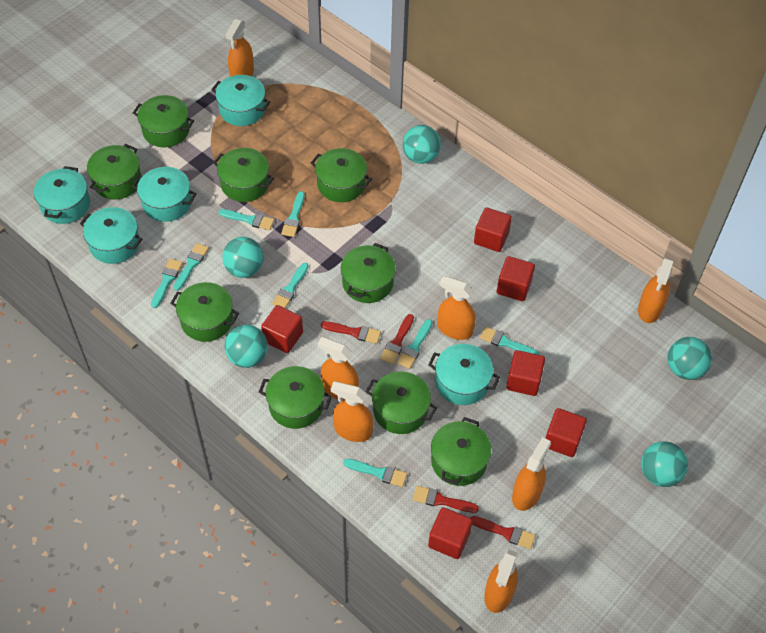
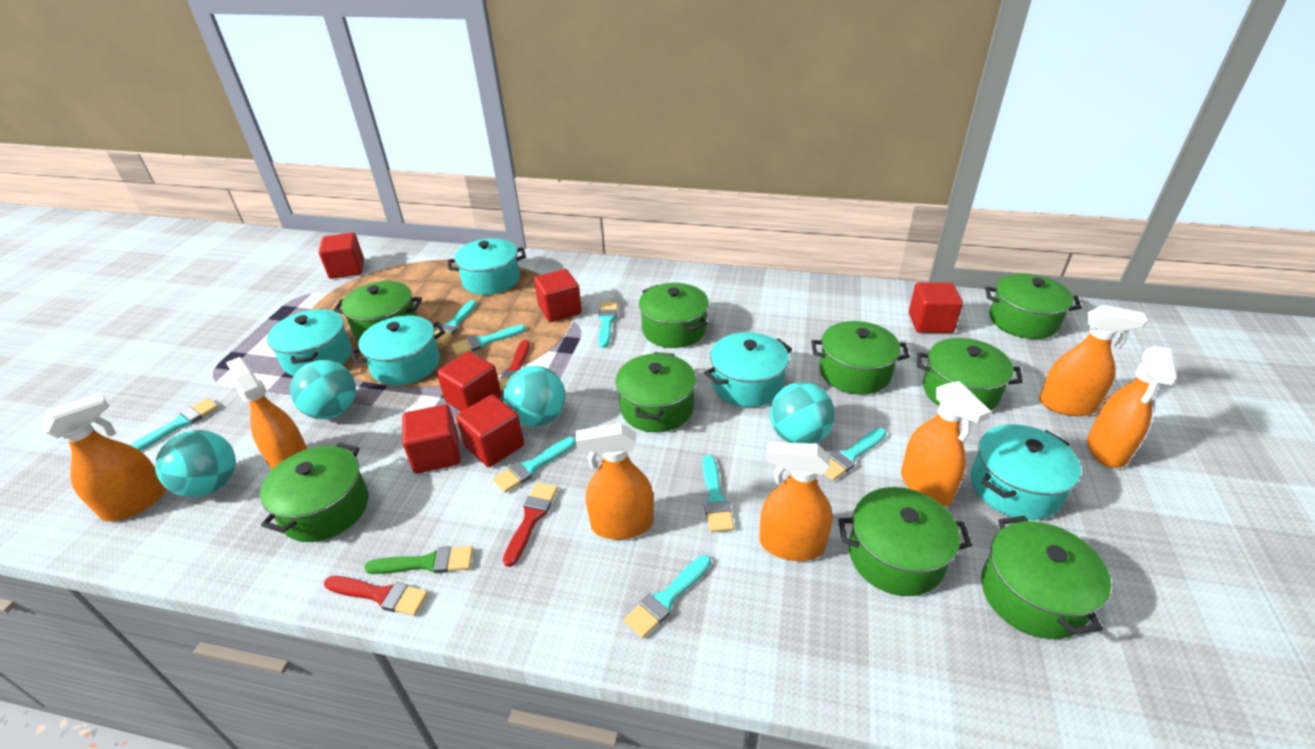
green brush: 0 -> 1
red brush: 4 -> 3
turquoise ball: 5 -> 4

